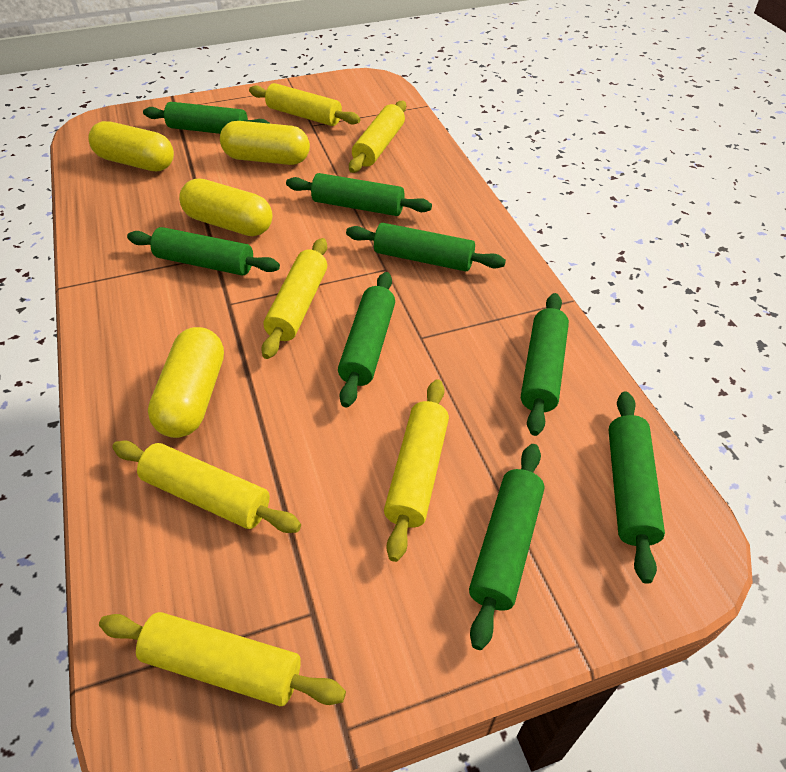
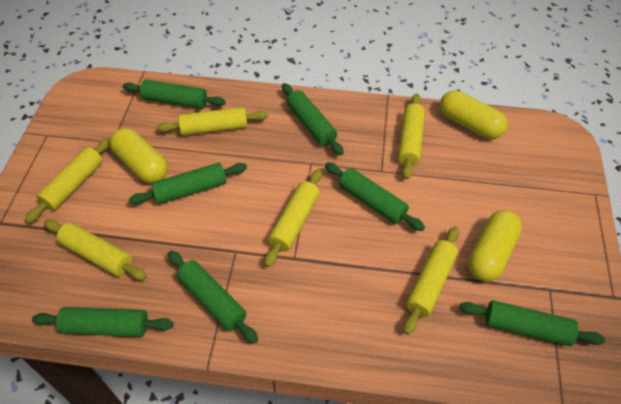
green rolling pin: 8 -> 7
yellow capsule: 4 -> 3

